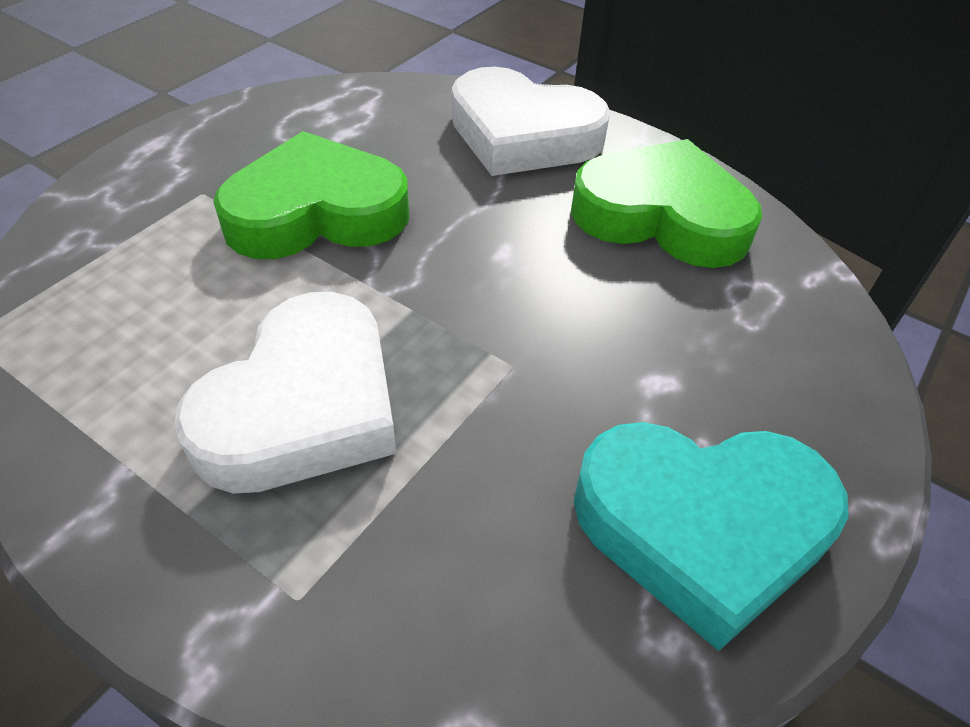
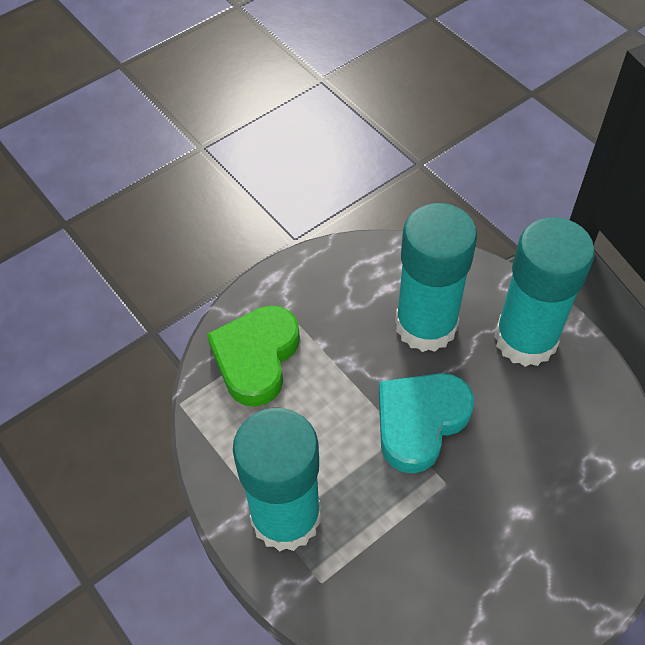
green heart: 2 -> 1
turquoise glue stick: 0 -> 3
white heart: 2 -> 0

